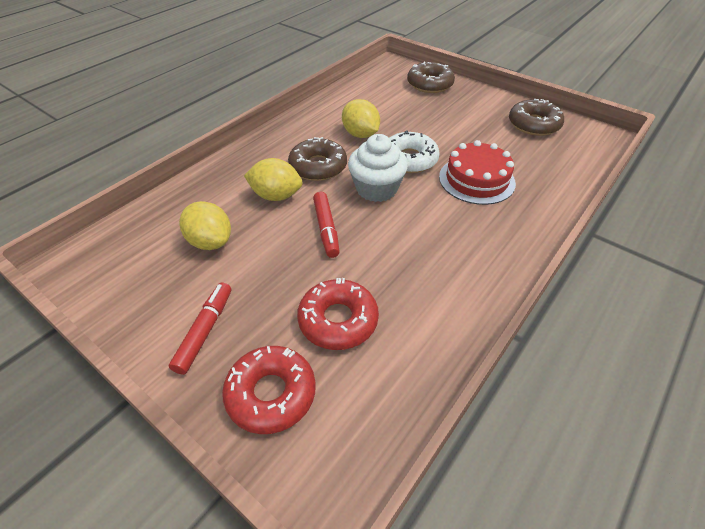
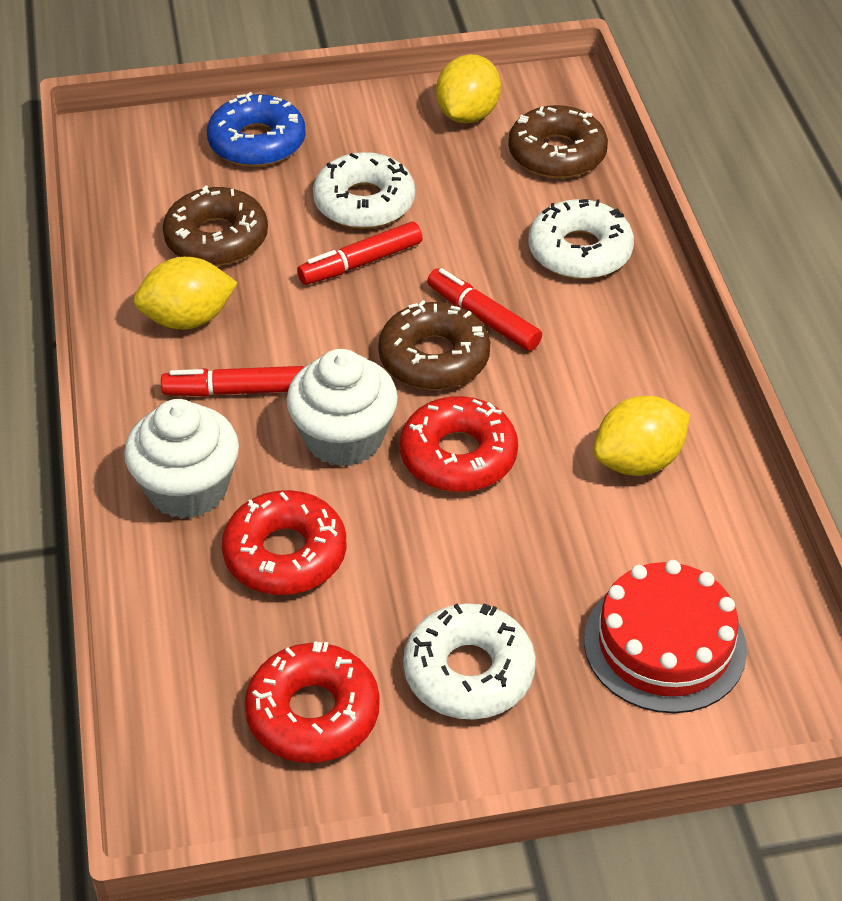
blue donut: 0 -> 1
red donut: 2 -> 3
red marker: 2 -> 3
white cupcake: 1 -> 2
white donut: 1 -> 3

